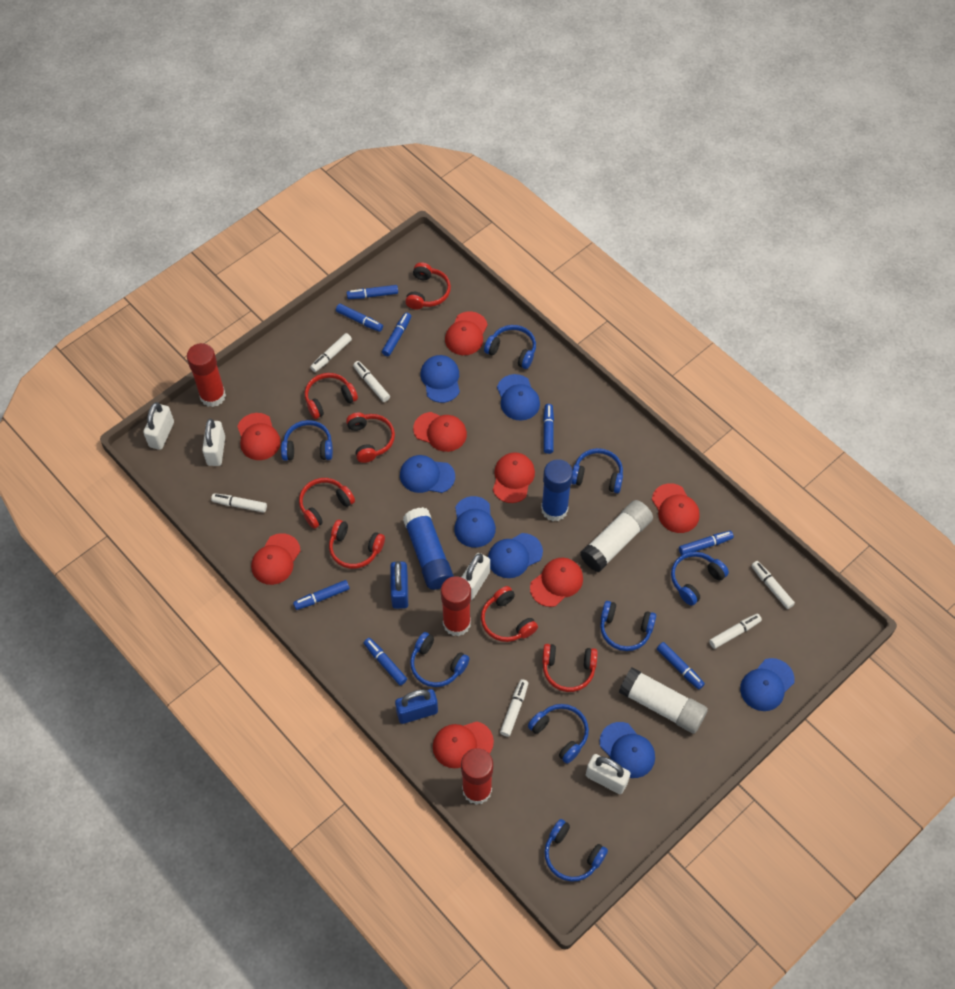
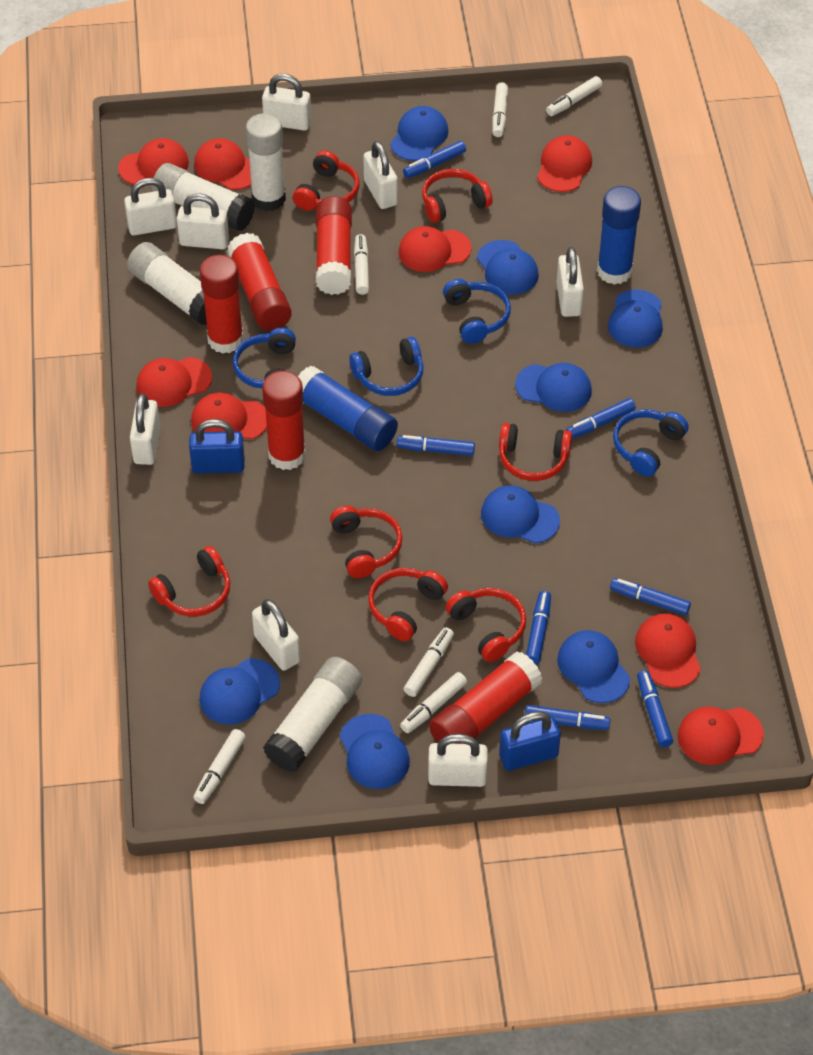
blue cap: 7 -> 8
blue headphones: 8 -> 4
blue marker: 8 -> 7
red glue stick: 3 -> 5
white glue stick: 2 -> 4
white padlock: 4 -> 8

